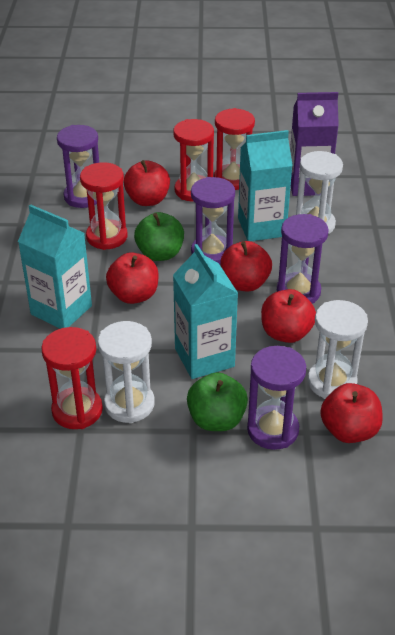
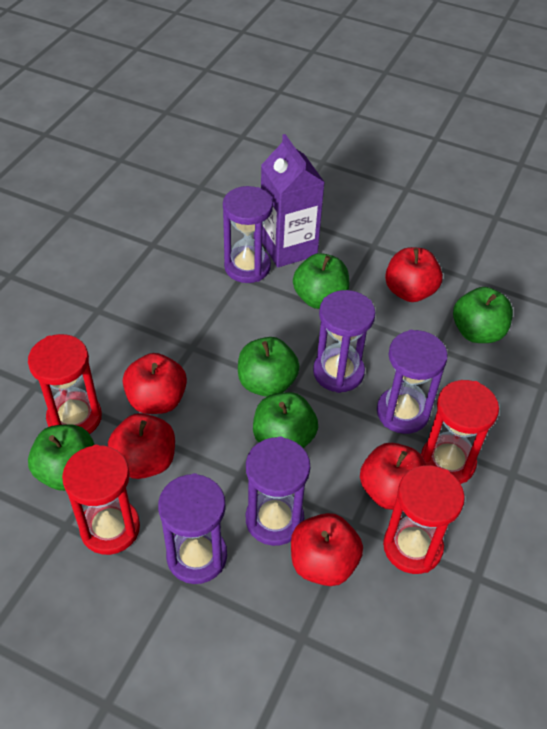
green apple: 2 -> 5
purple hourglass: 4 -> 5
turquoise carton: 3 -> 0
white hourglass: 3 -> 0

